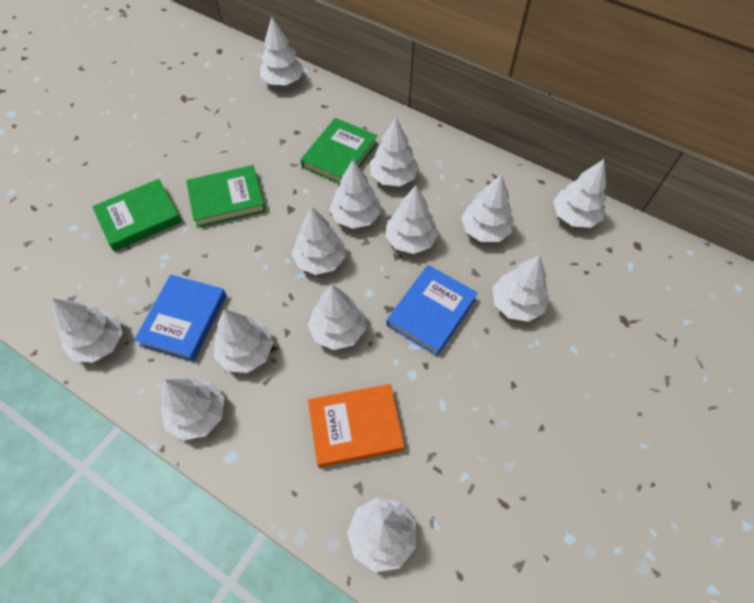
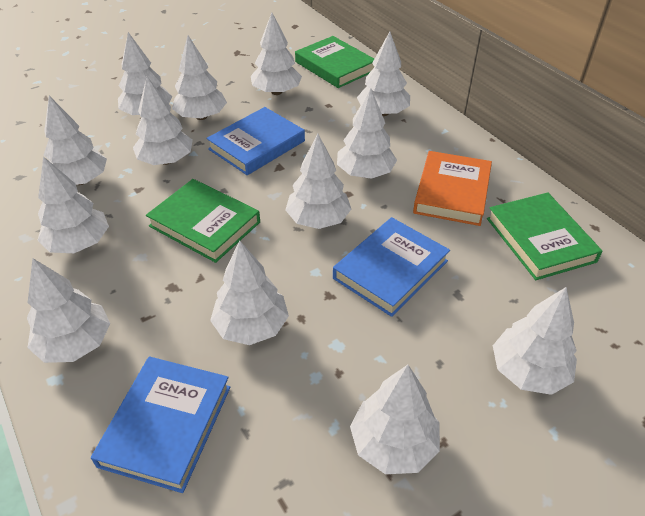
blue book: 2 -> 3

